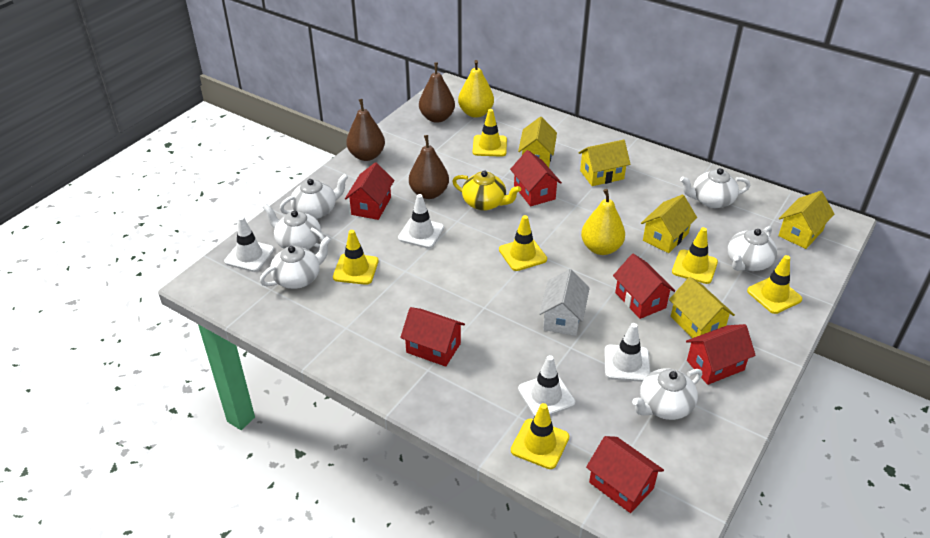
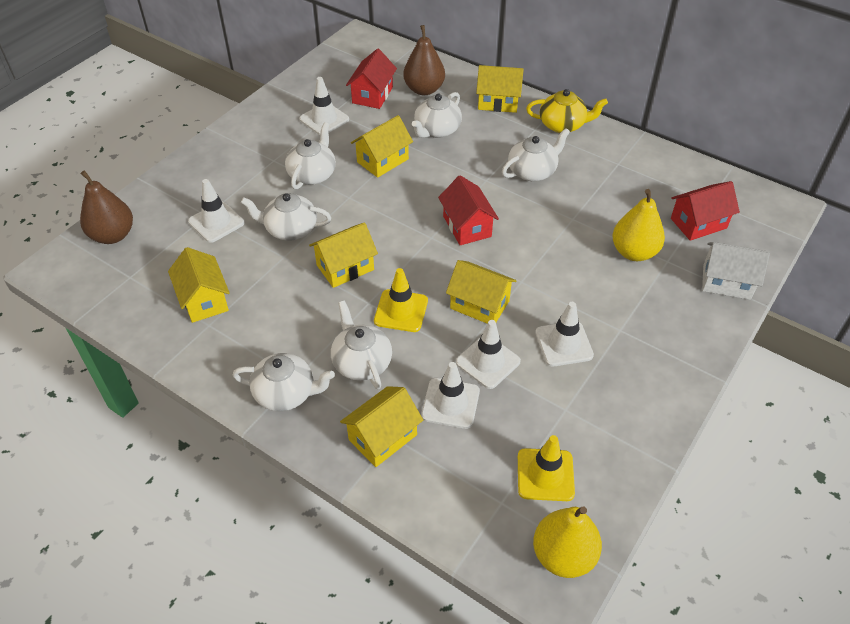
brown pear: 3 -> 2
red house: 6 -> 3
white traffic cone: 4 -> 5
yellow house: 5 -> 6
yellow traffic cone: 6 -> 2

